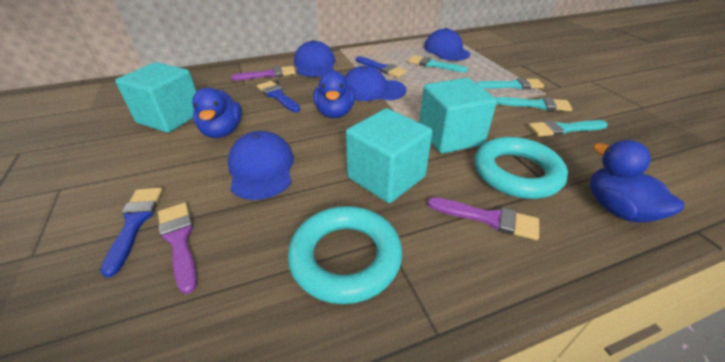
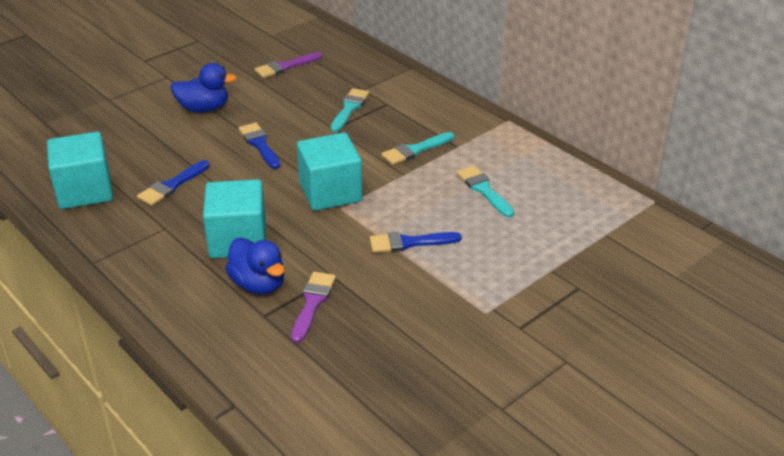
blue cap: 4 -> 0
blue duck: 3 -> 2
purple brush: 3 -> 2
turquoise brush: 4 -> 3
turquoise ring: 2 -> 0

